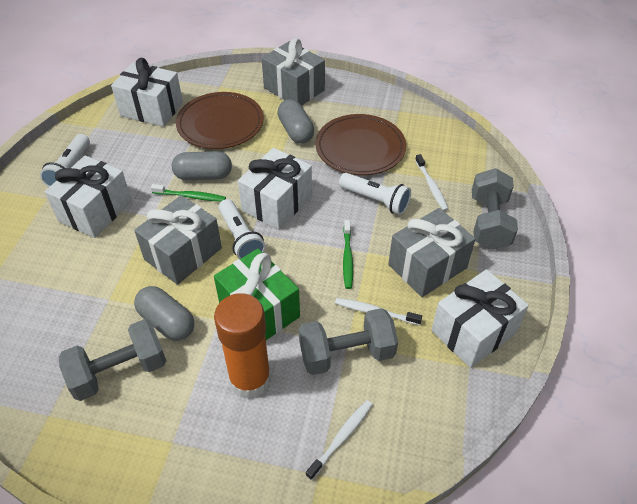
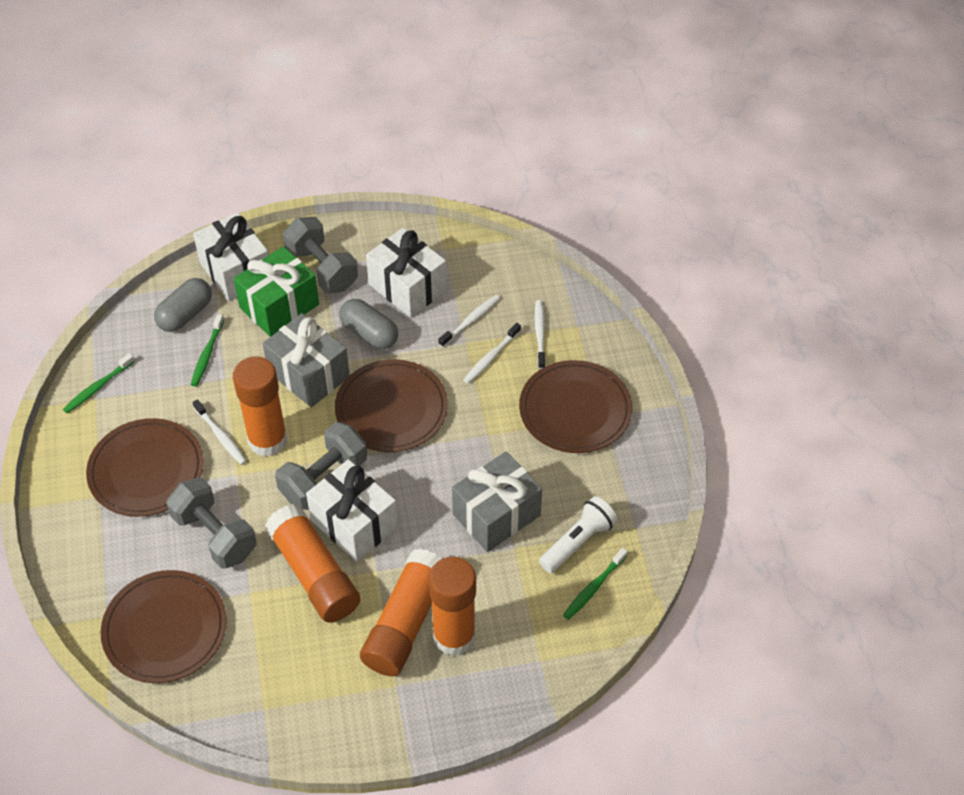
brown plate: 2 -> 4
green toothbrush: 2 -> 3
grey capsule: 3 -> 2
grey gift: 3 -> 2
orange glue stick: 1 -> 4
white flashlight: 3 -> 1
white gift: 4 -> 3
white toothbrush: 3 -> 4

